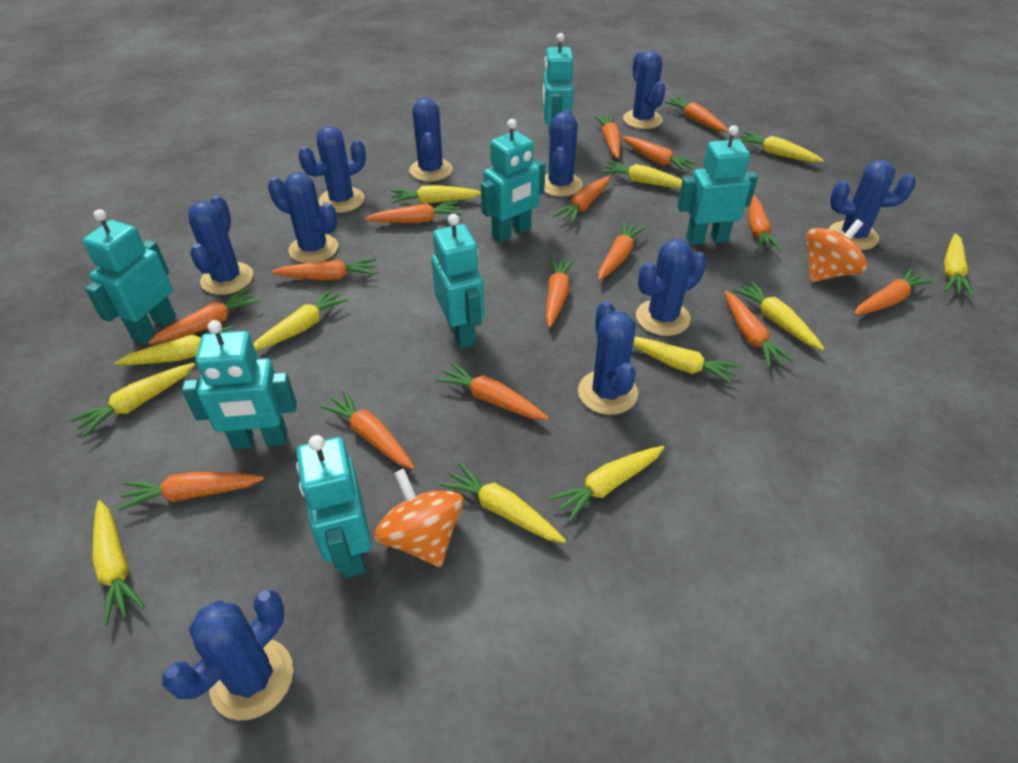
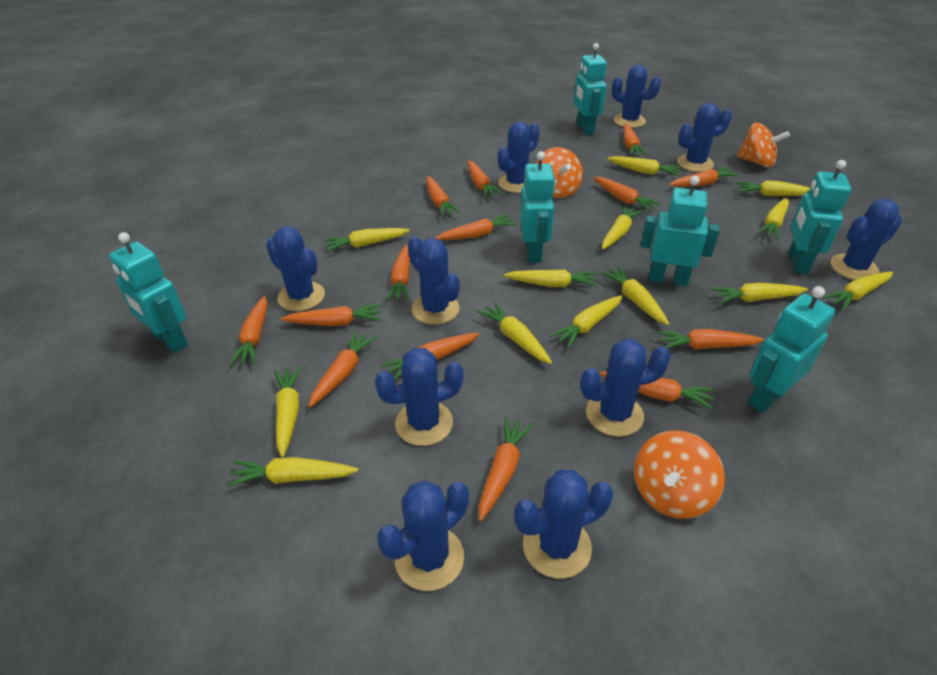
orange carrot: 15 -> 14
orange spinning top: 2 -> 3
turquoise robot: 7 -> 6
yellow carrot: 12 -> 13

